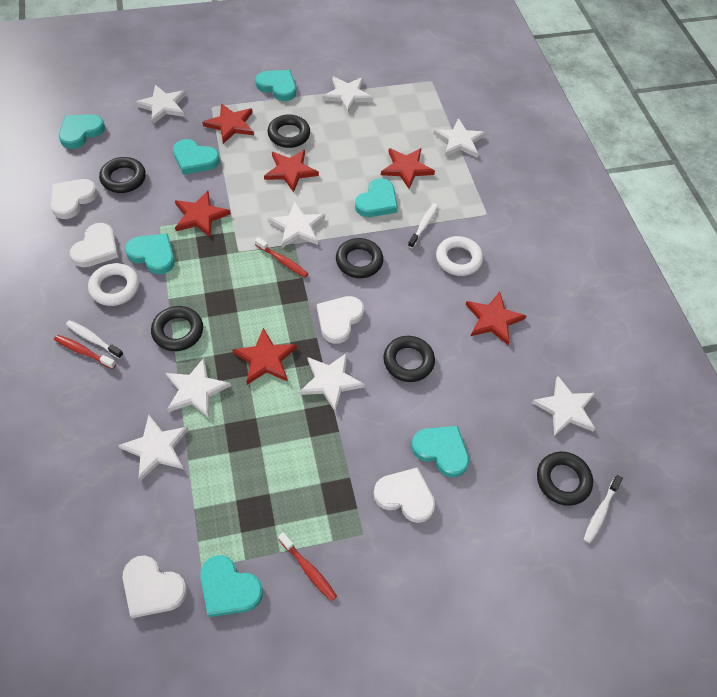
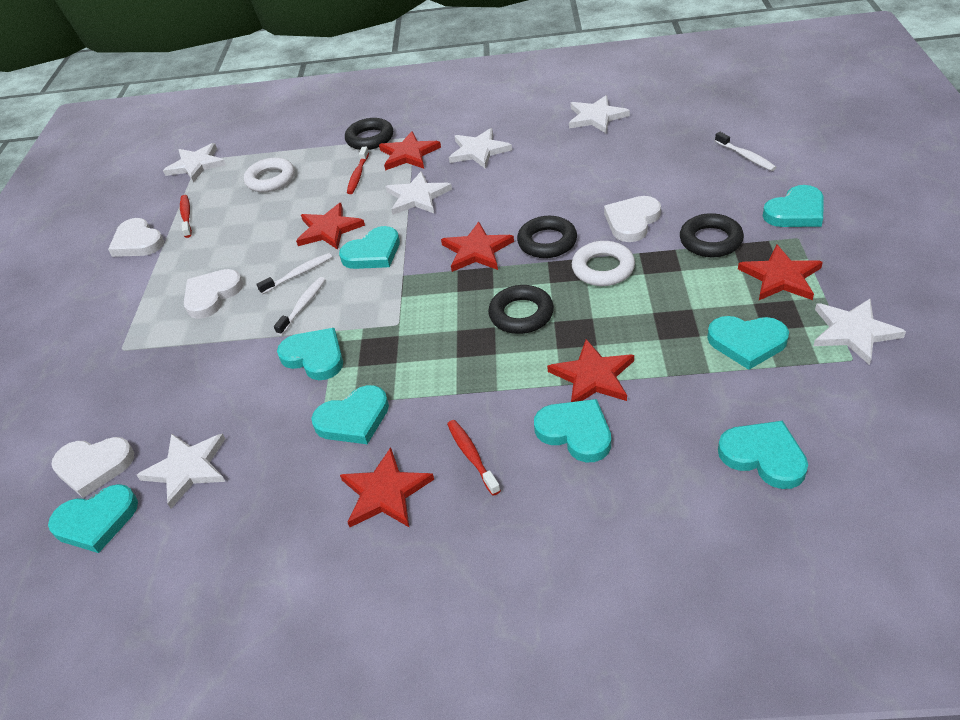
black ring: 6 -> 4
turquoise heart: 7 -> 8
white heart: 5 -> 4
white star: 8 -> 6

